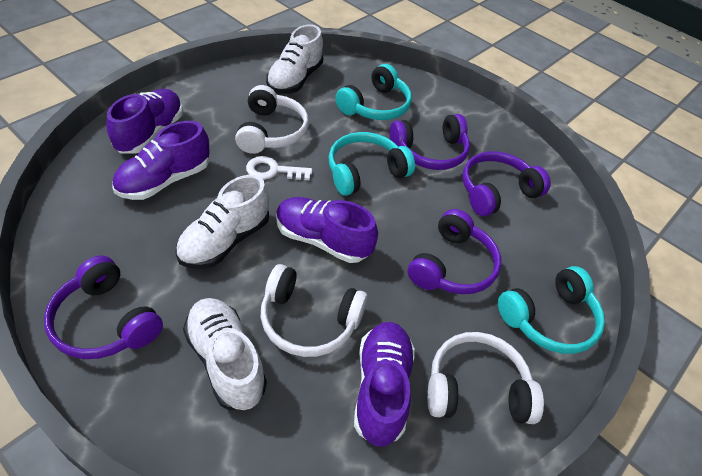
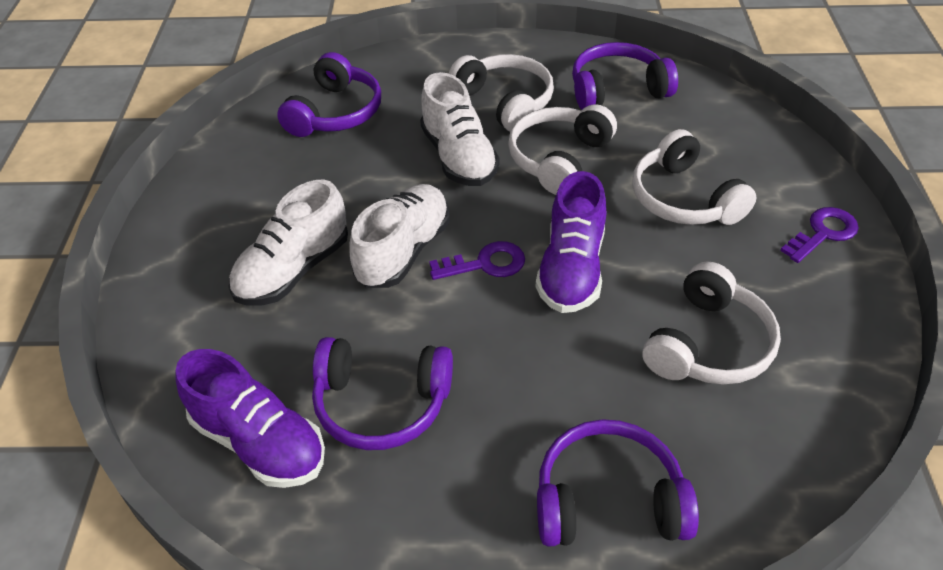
purple key: 0 -> 2
purple shoe: 4 -> 2
turquoise headphones: 3 -> 0
white headphones: 3 -> 4
white key: 1 -> 0

